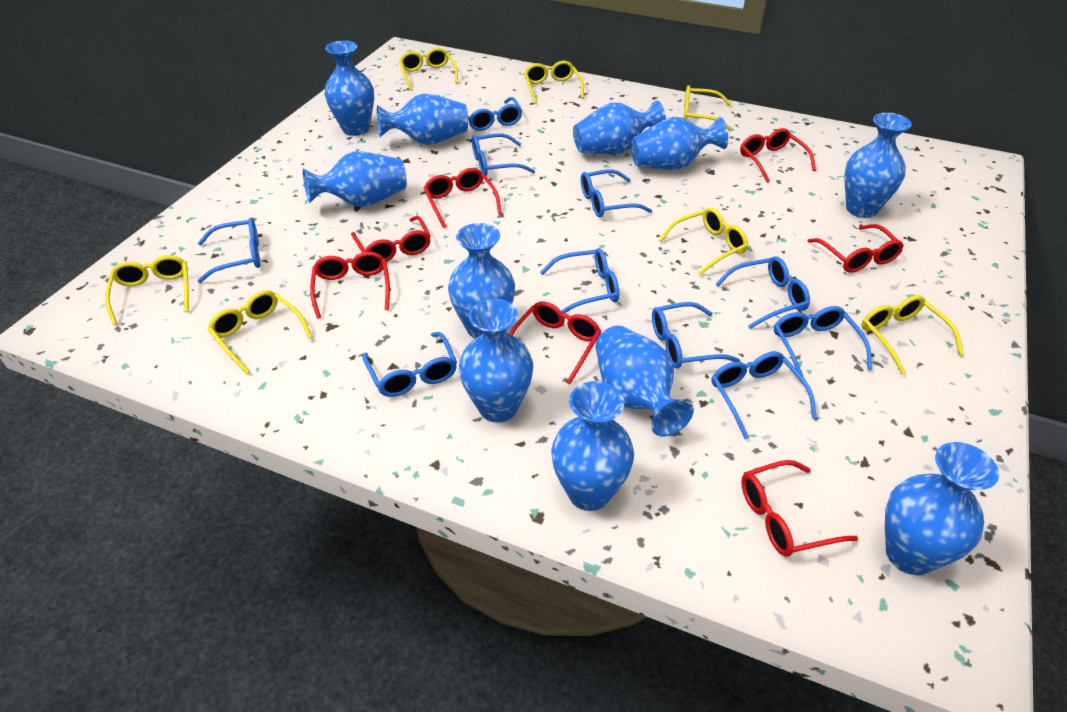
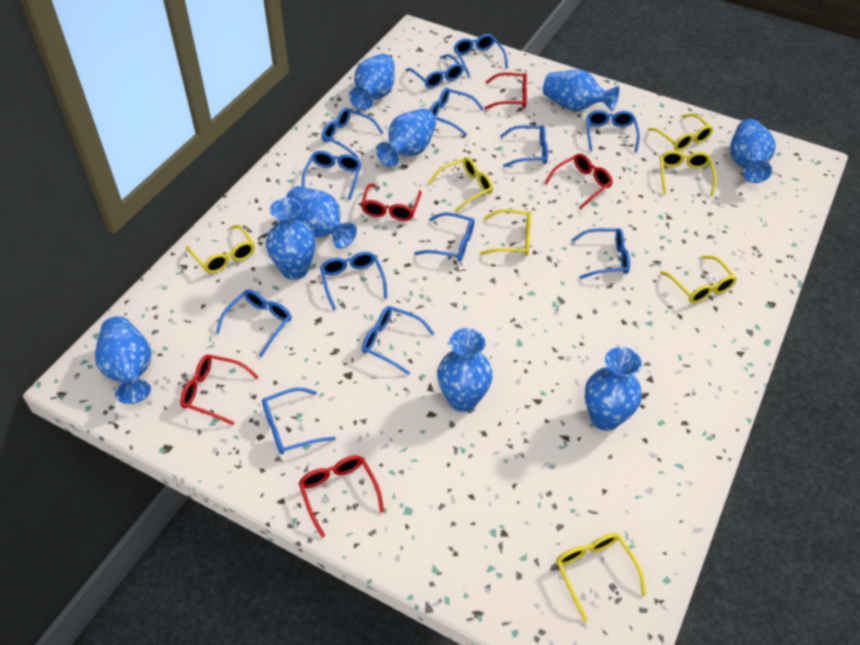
blue glasses: 10 -> 13
blue vase: 11 -> 9
red glasses: 7 -> 5

